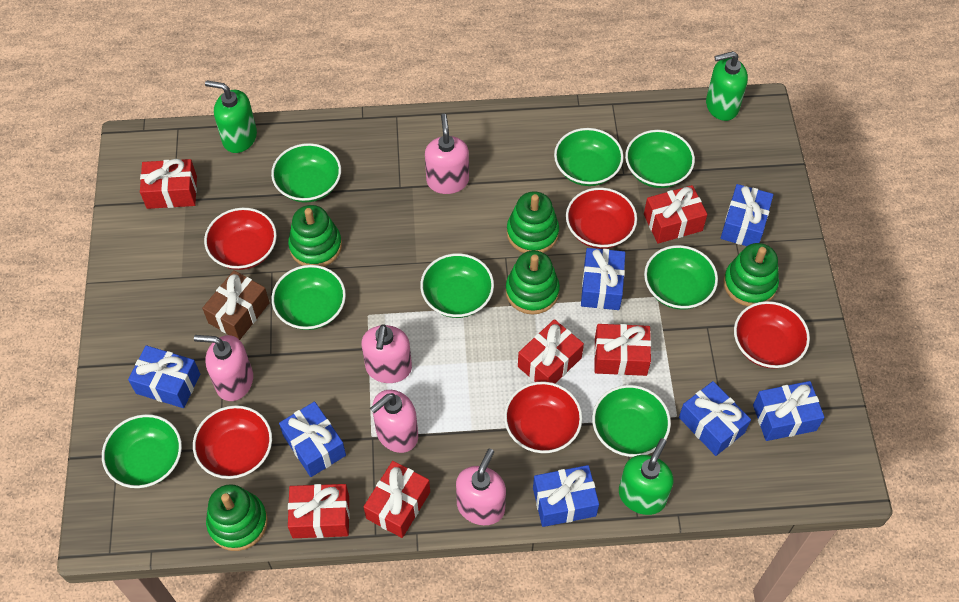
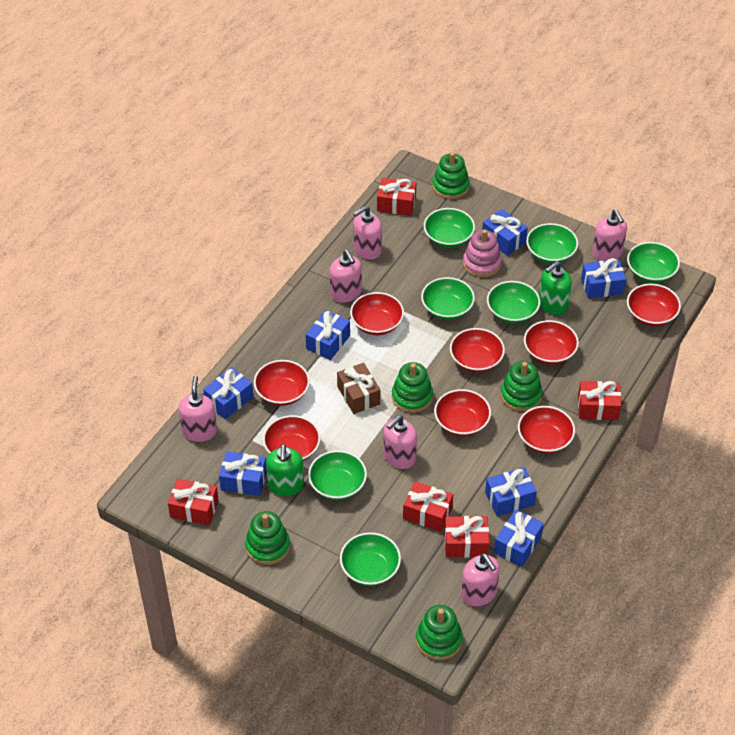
green bowl: 8 -> 7
green soap dispenser: 3 -> 2
pink soap dispenser: 5 -> 6
pink stacking toy: 0 -> 1
red bowl: 5 -> 8
red gift: 6 -> 5

